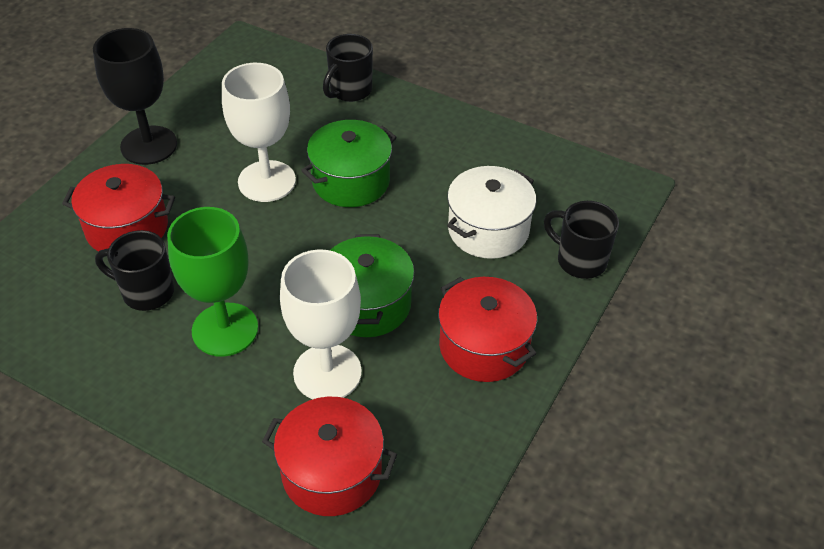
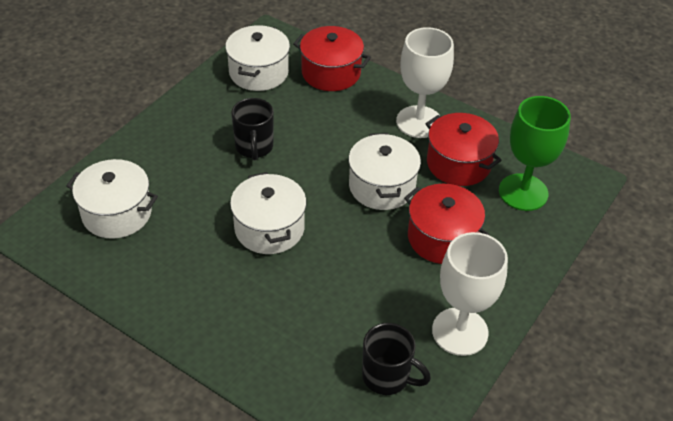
black goblet: 1 -> 0
black mug: 3 -> 2
green pot: 2 -> 0
white pot: 1 -> 4

